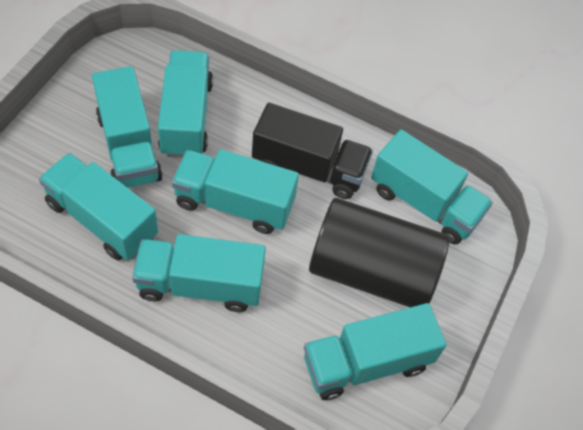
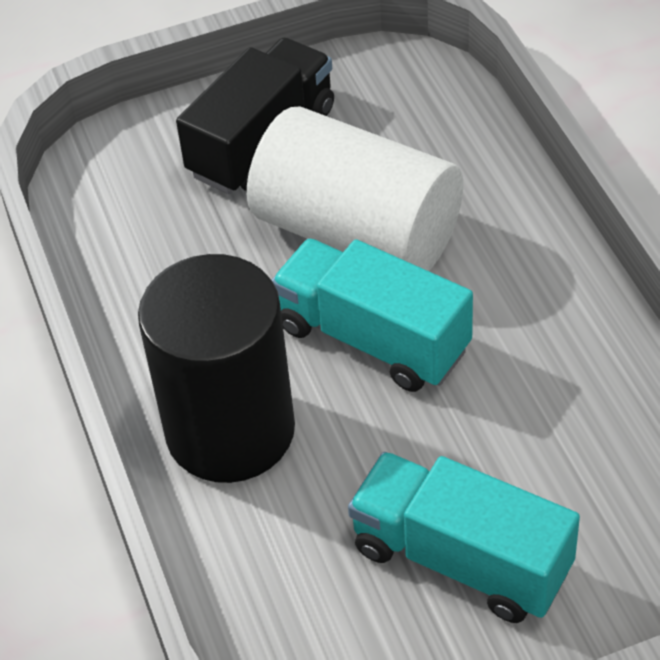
turquoise truck: 7 -> 2
white cylinder: 0 -> 1

